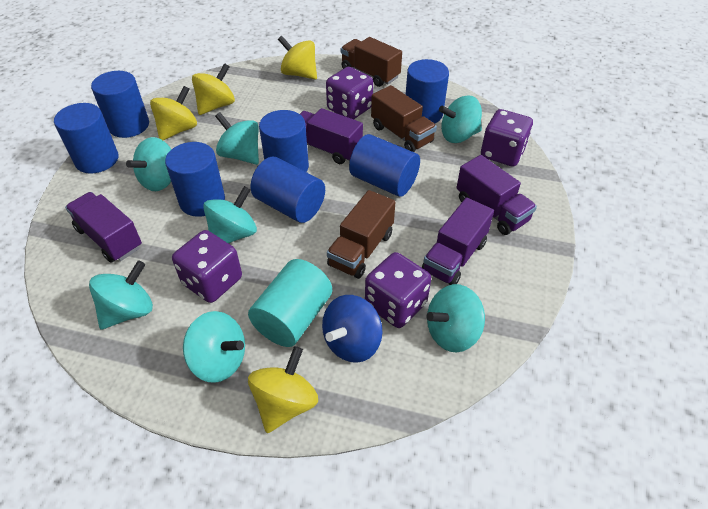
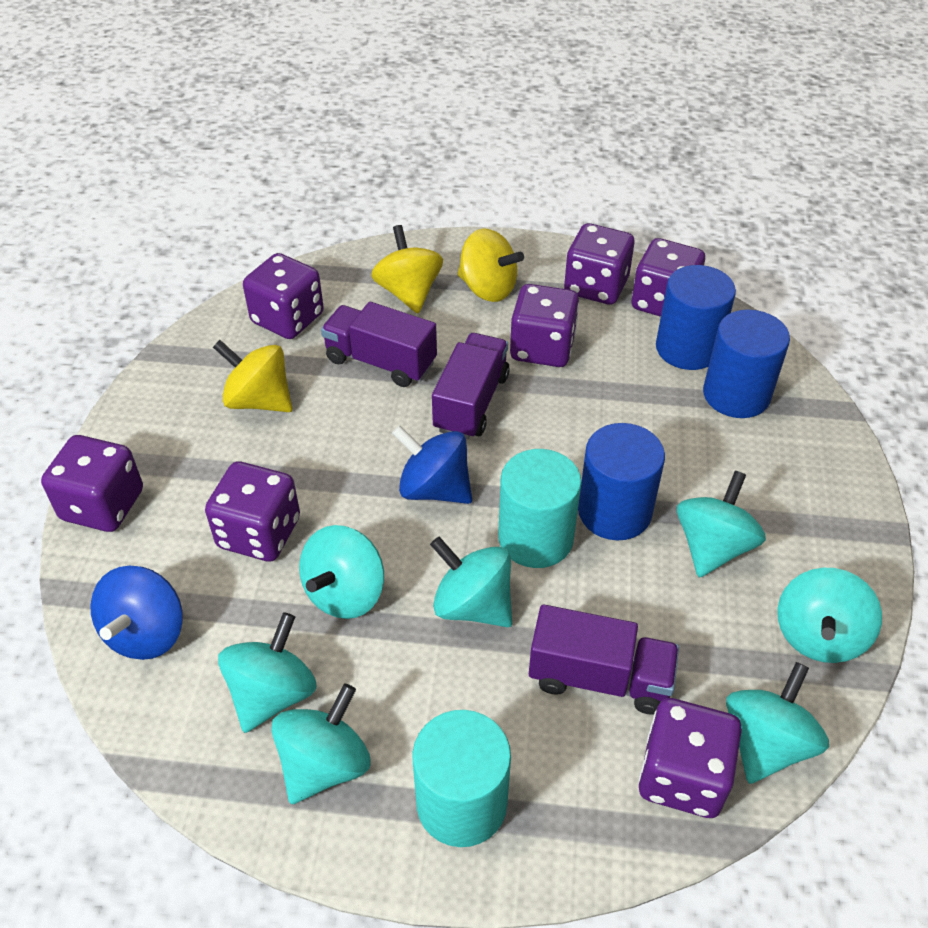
blue cylinder: 7 -> 3
blue spinning top: 1 -> 2
brown truck: 3 -> 0
purple dice: 4 -> 7
purple truck: 4 -> 3
turquoise cylinder: 1 -> 2
yellow spinning top: 4 -> 3

